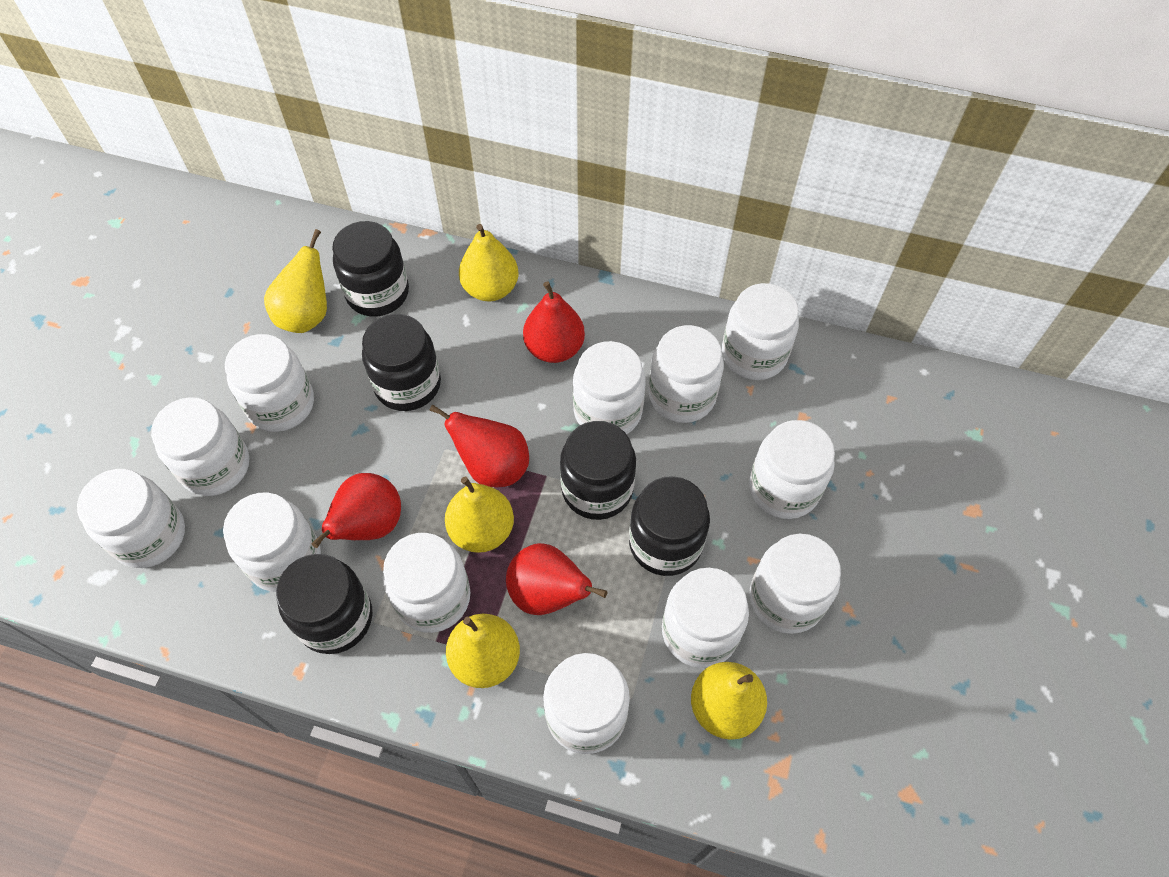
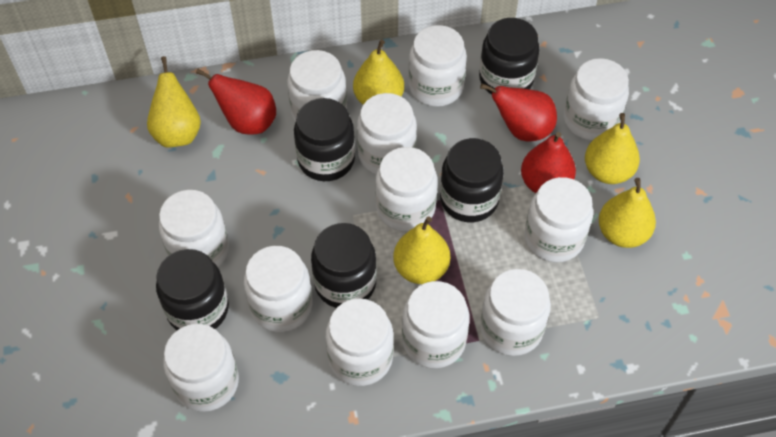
red pear: 4 -> 3

